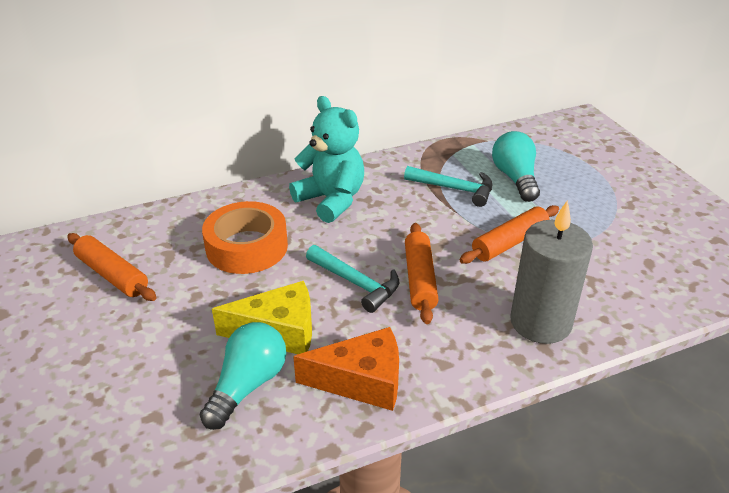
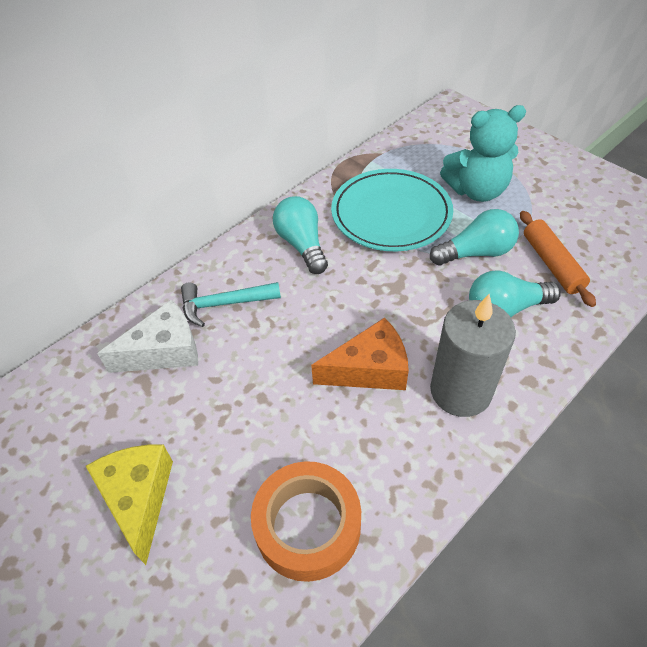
orange rolling pin: 3 -> 1
turquoise hammer: 2 -> 1
turquoise light bulb: 2 -> 3
turquoise plate: 0 -> 1
white cheese: 0 -> 1

